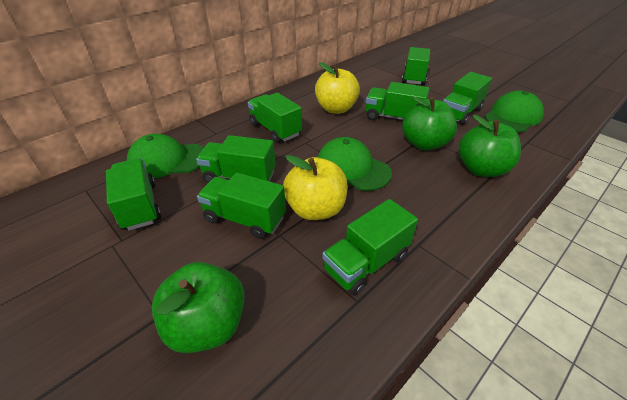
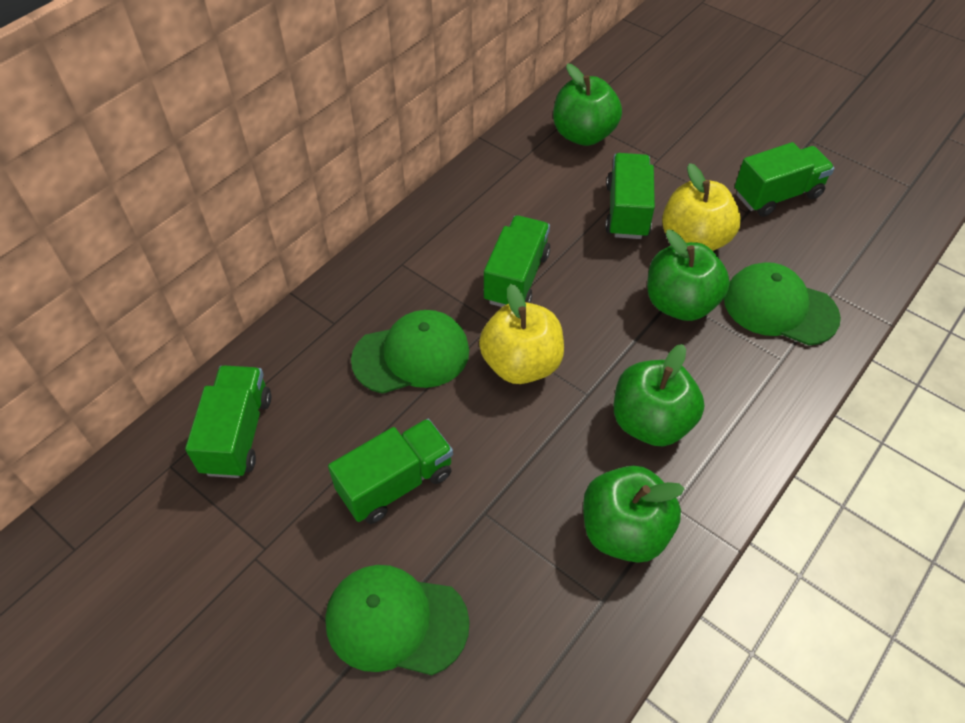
green apple: 3 -> 4
green truck: 8 -> 5

